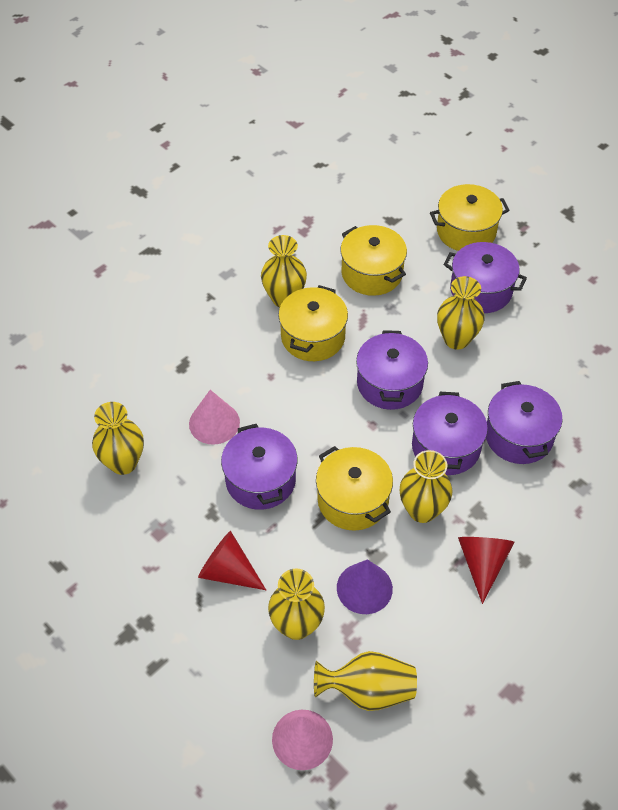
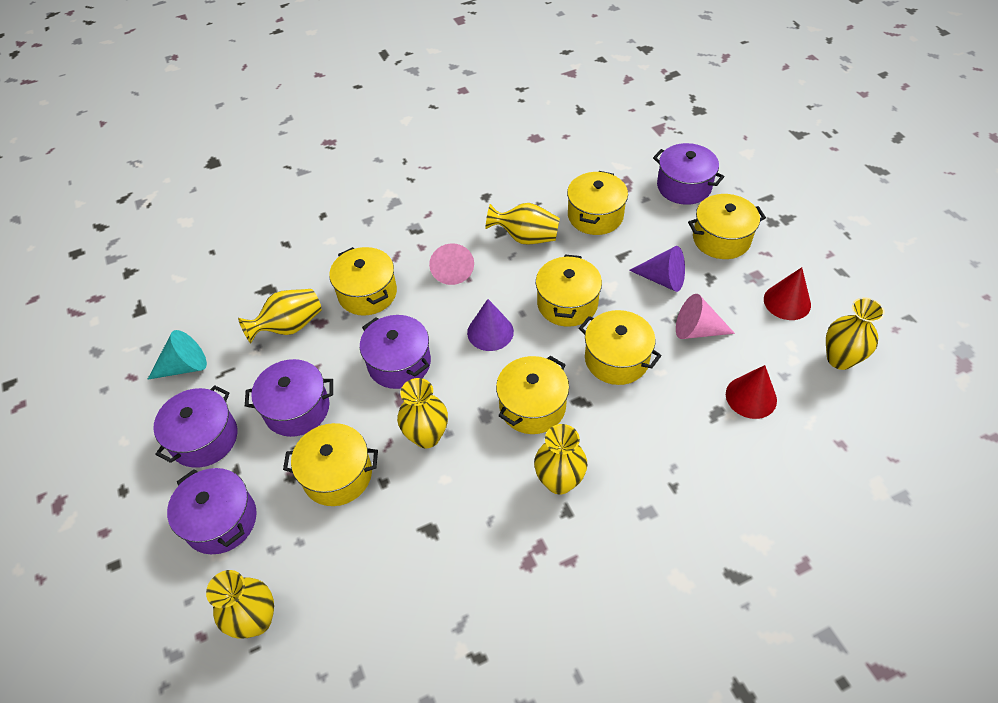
purple cone: 1 -> 2
turquoise cone: 0 -> 1
yellow pot: 4 -> 7

